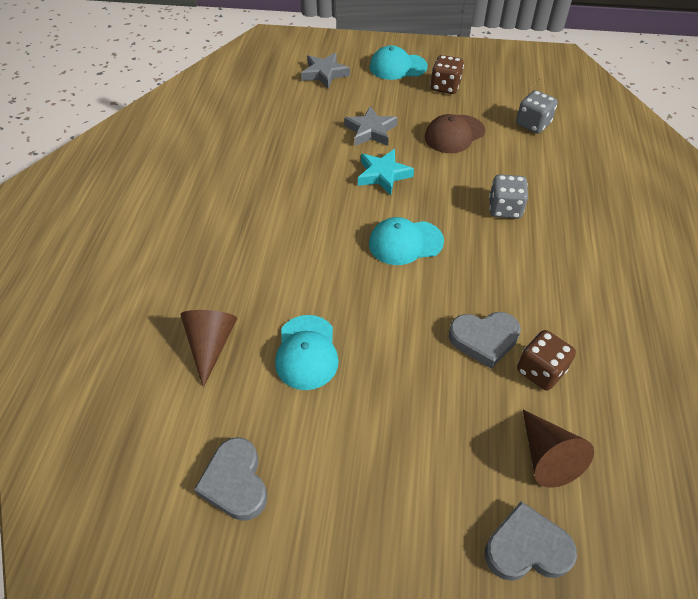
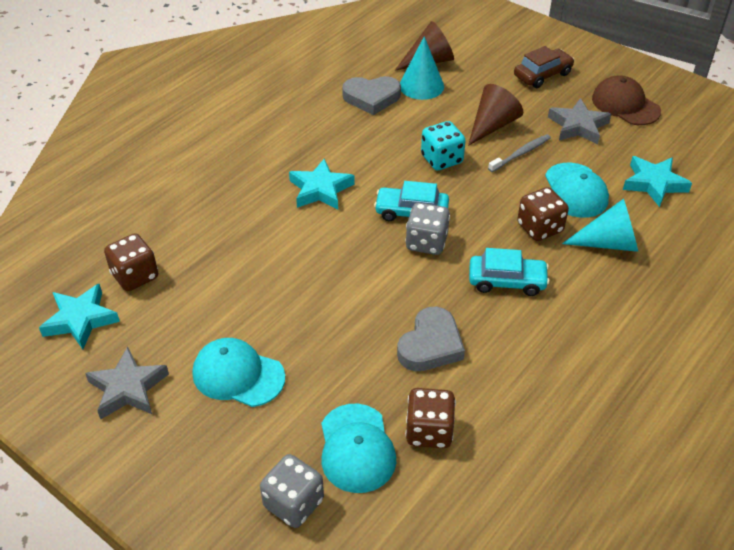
brown car: 0 -> 1
brown dice: 2 -> 3
grey heart: 3 -> 2
grey toothbrush: 0 -> 1
turquoise car: 0 -> 2
turquoise cone: 0 -> 2
turquoise dice: 0 -> 1
turquoise star: 1 -> 3

